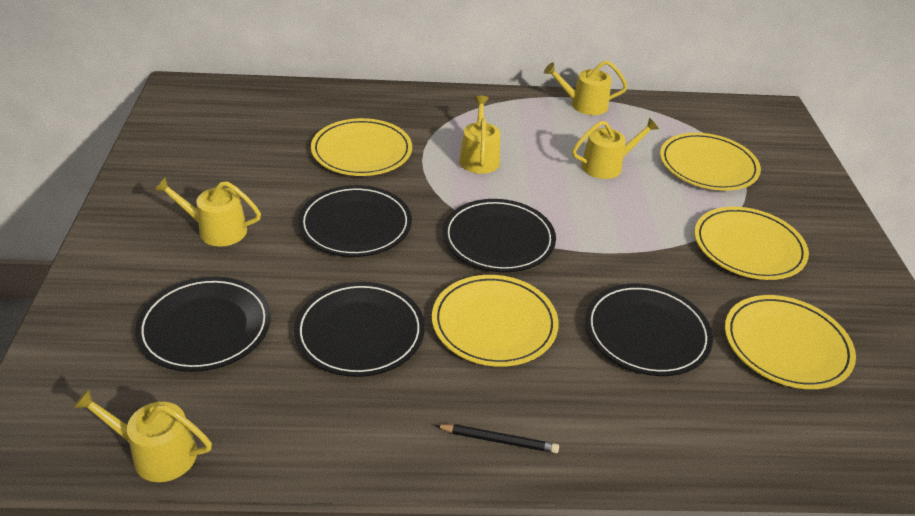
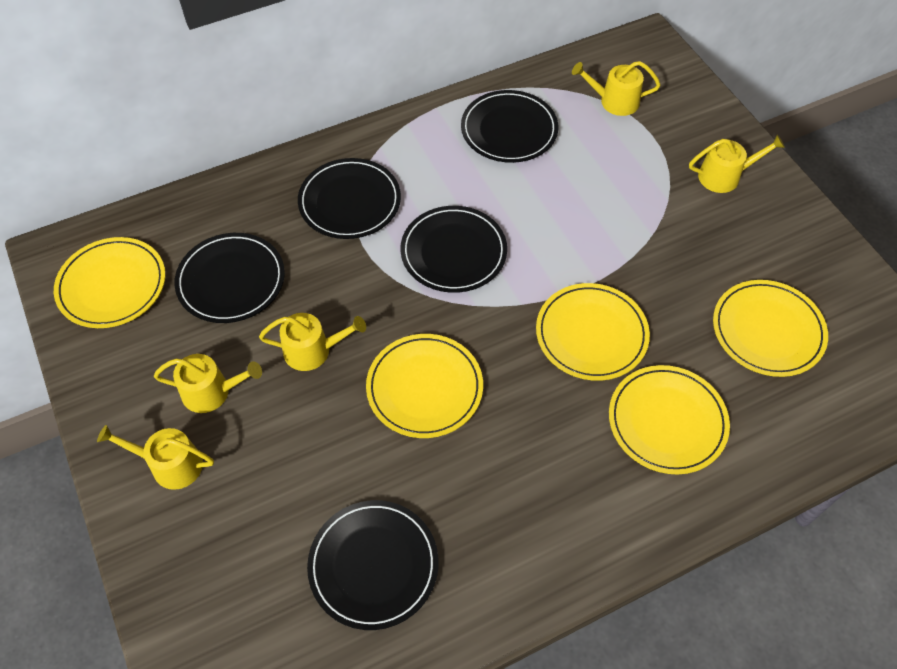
black pencil: 1 -> 0

